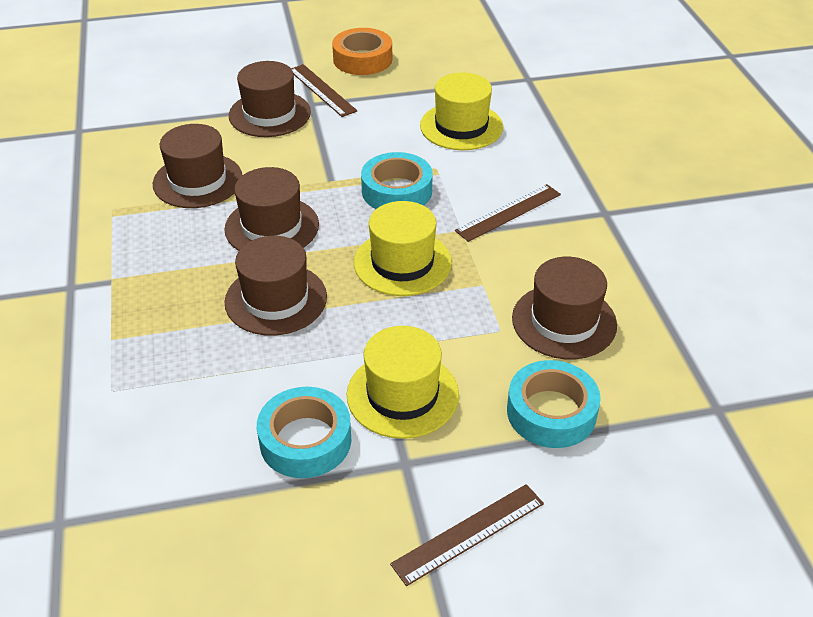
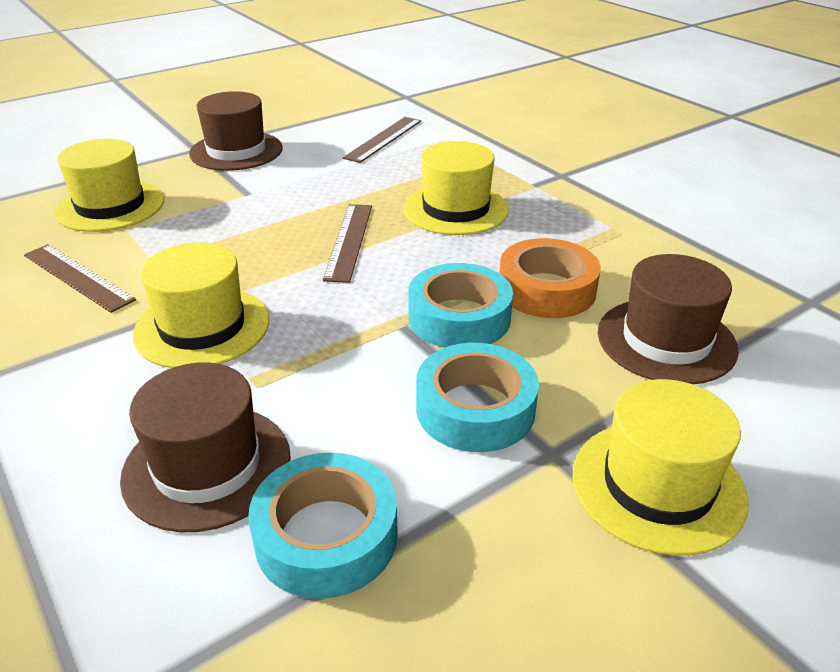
brown hat: 5 -> 3
yellow hat: 3 -> 4

